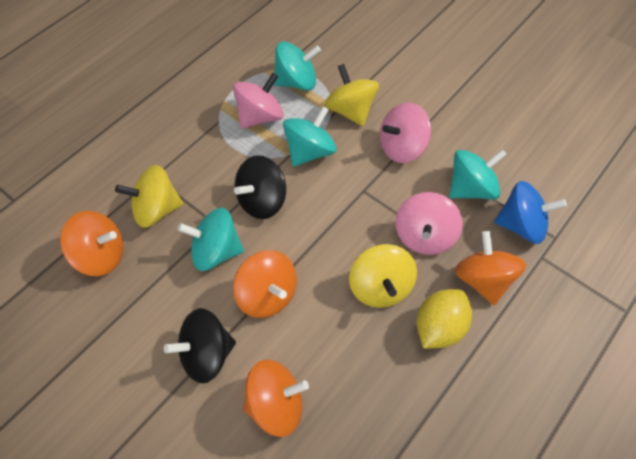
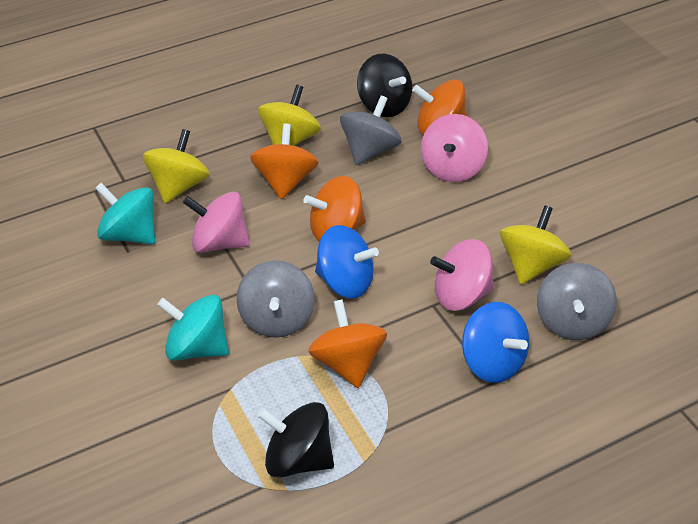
blue spinning top: 1 -> 2
grey spinning top: 0 -> 3
turquoise spinning top: 4 -> 2
yellow lemon: 1 -> 0

